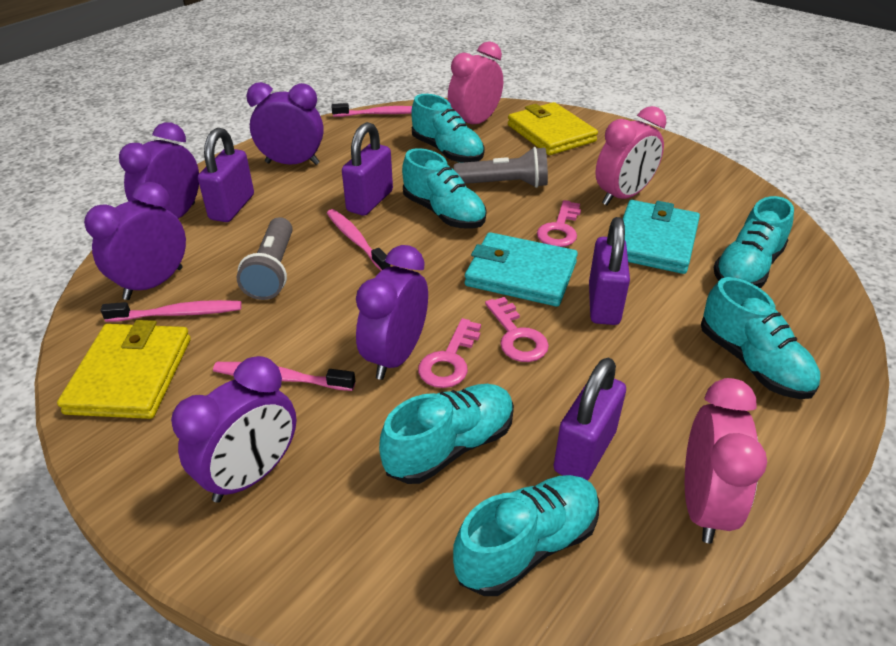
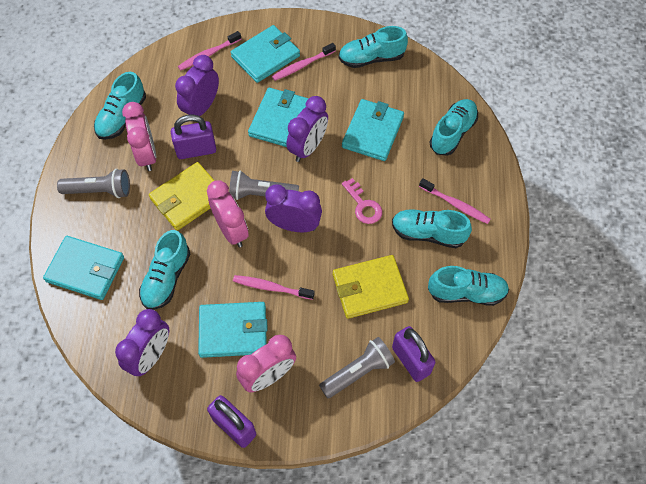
grey flashlight: 2 -> 3
pink key: 3 -> 1
purple clock: 5 -> 4
purple padlock: 4 -> 3
turquoise wallet: 2 -> 5

